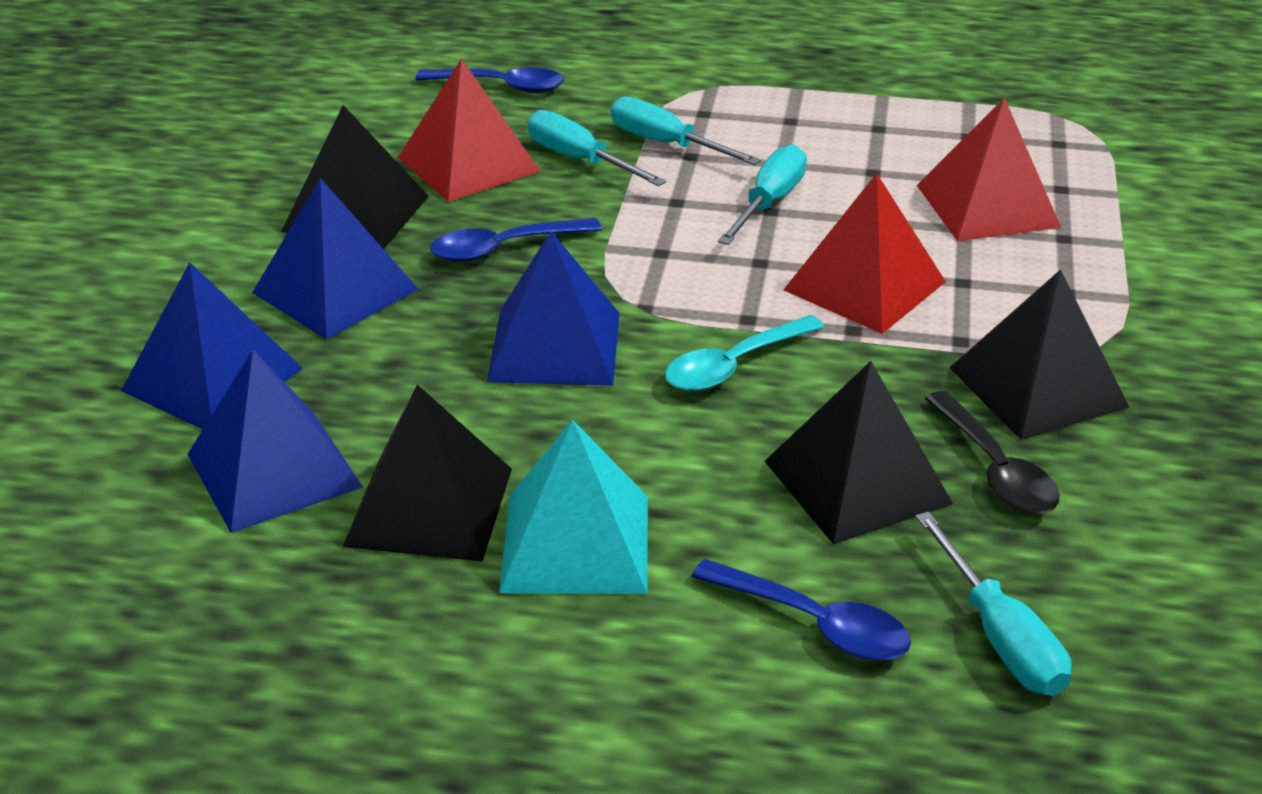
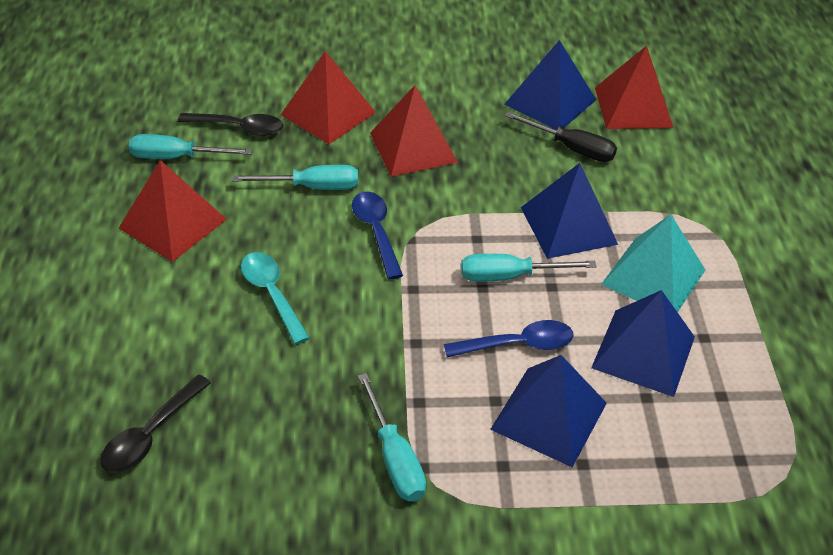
black pyramid: 4 -> 0
black screwdriver: 0 -> 1
black spoon: 1 -> 2
blue spoon: 3 -> 2
red pyramid: 3 -> 4

